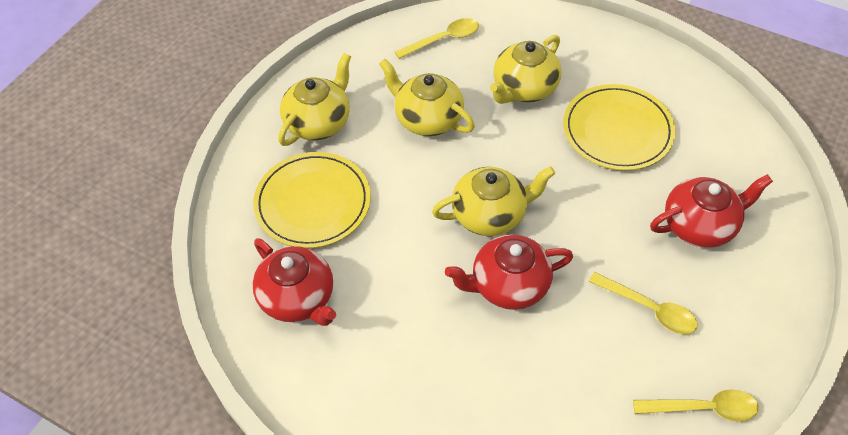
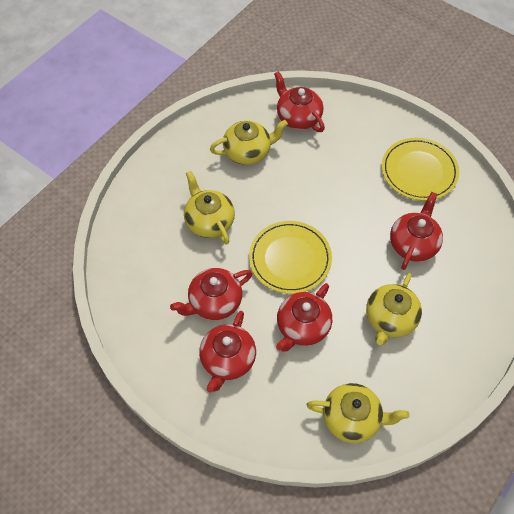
red teapot: 3 -> 5
yellow spoon: 3 -> 0

